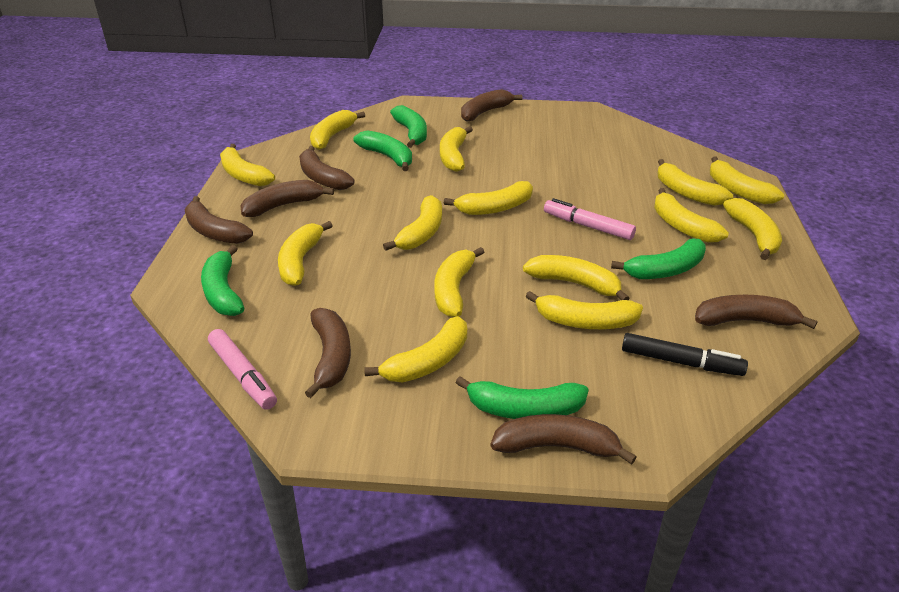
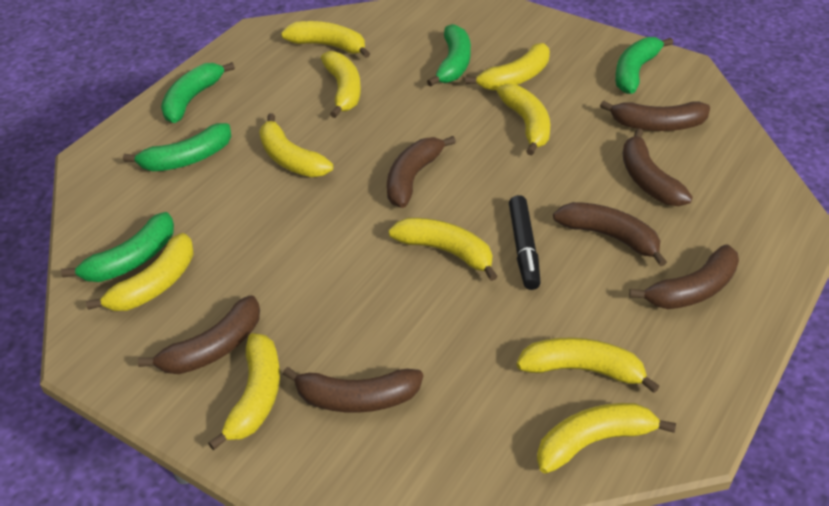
pink marker: 2 -> 0
yellow banana: 14 -> 10

